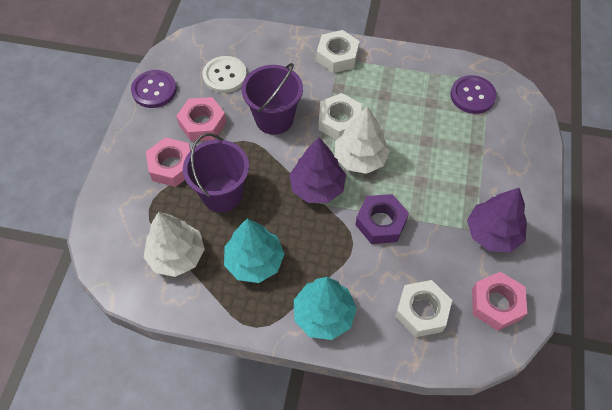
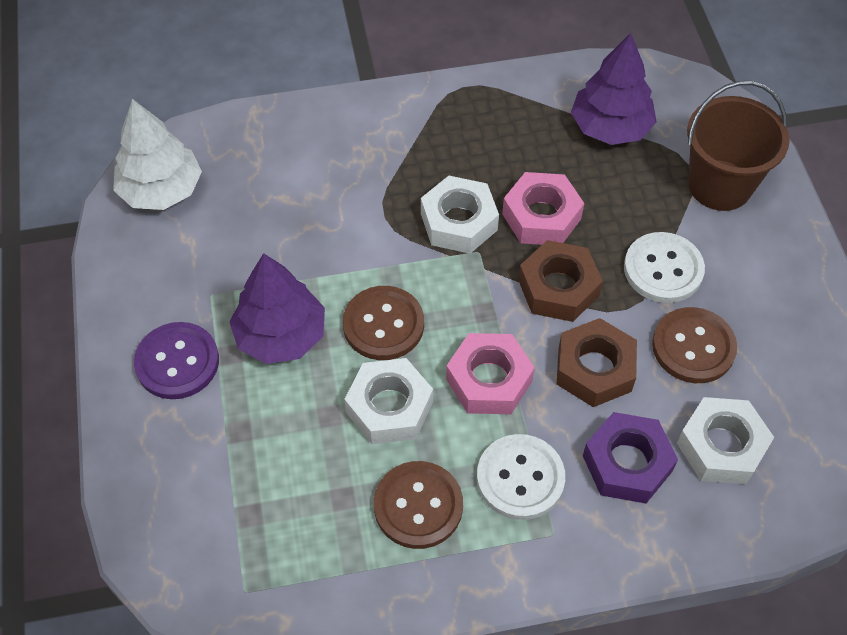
brown bucket: 0 -> 1
brown button: 0 -> 3
brown nut: 0 -> 2
pink nut: 3 -> 2
purple bucket: 2 -> 0
purple button: 2 -> 1
turquoise tree: 2 -> 0
white button: 1 -> 2
white tree: 2 -> 1

